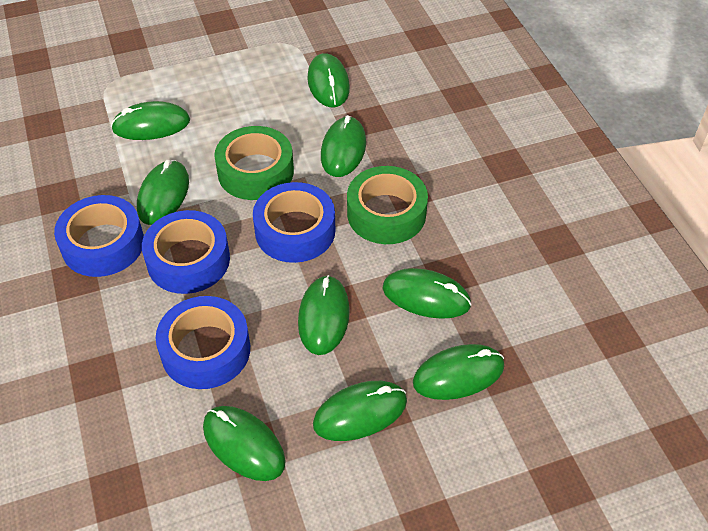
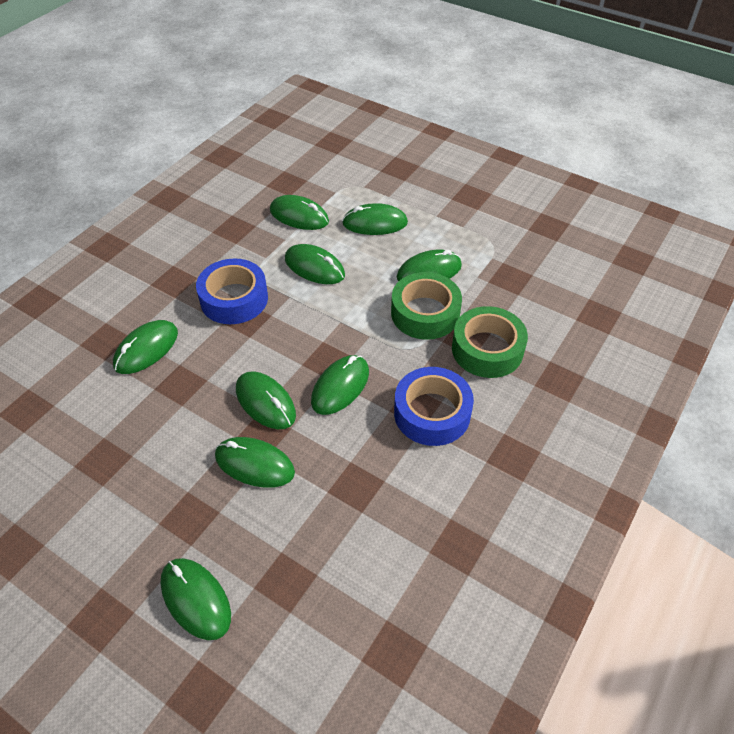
blue tape: 4 -> 2

